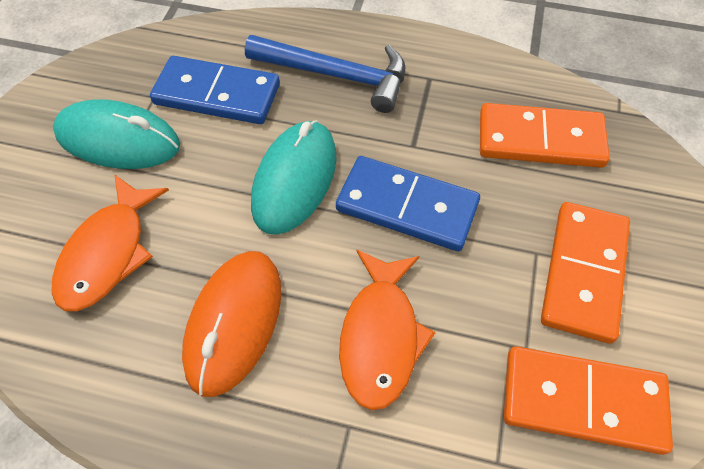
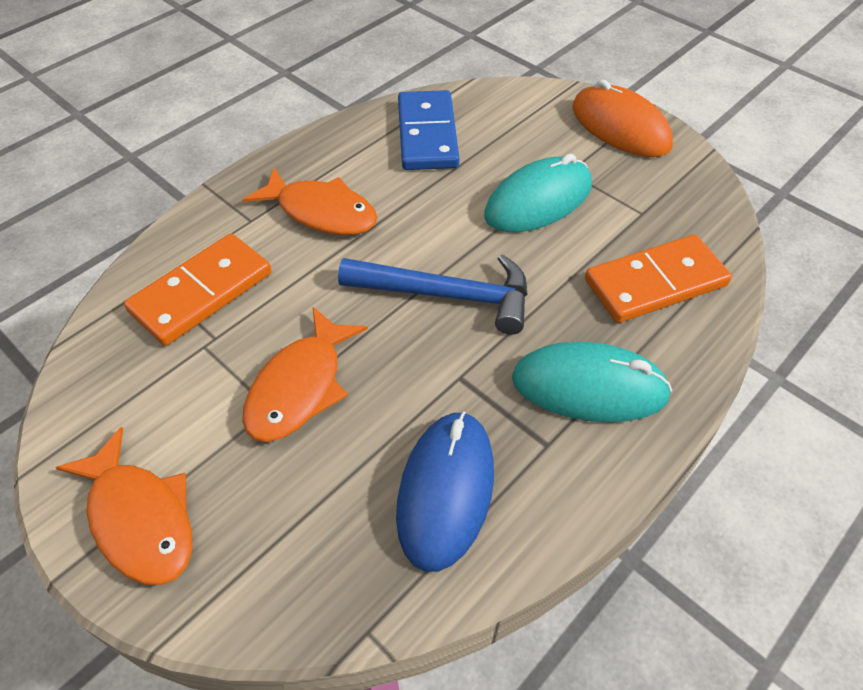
blue domino: 2 -> 1
blue mouse: 0 -> 1
orange domino: 3 -> 2
orange fish: 2 -> 3

